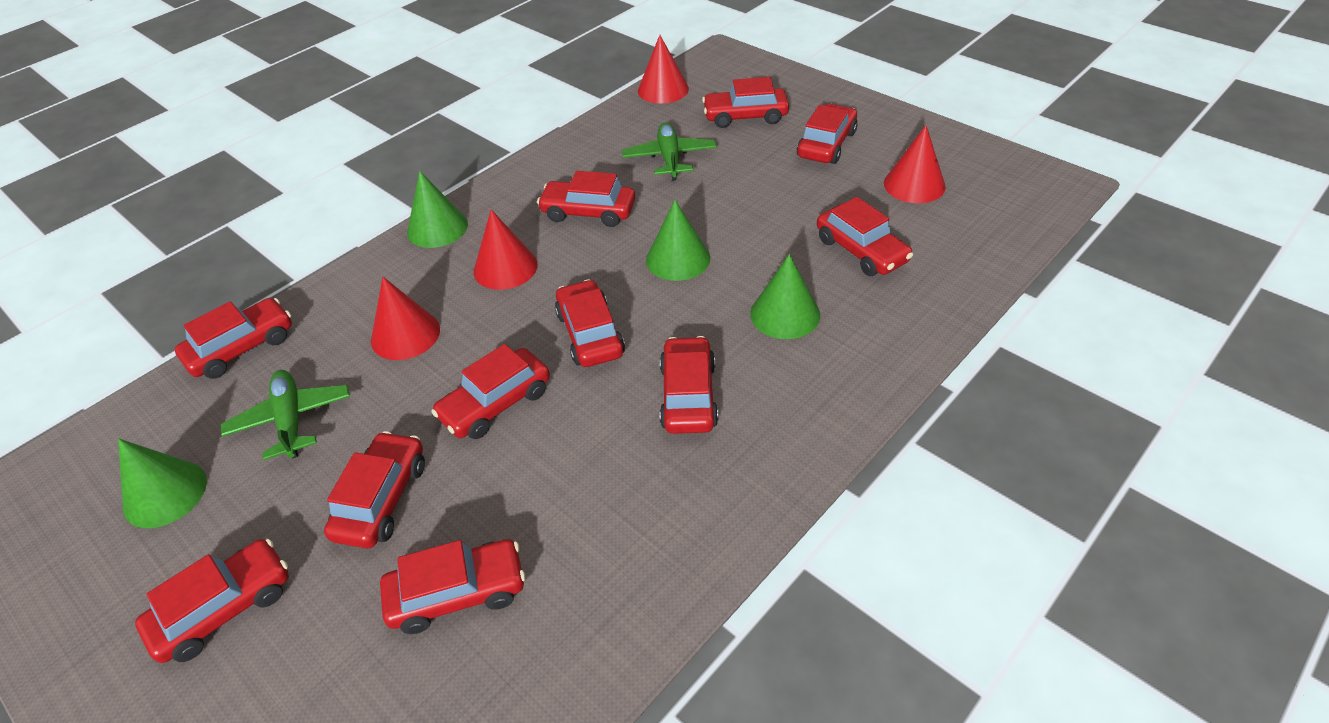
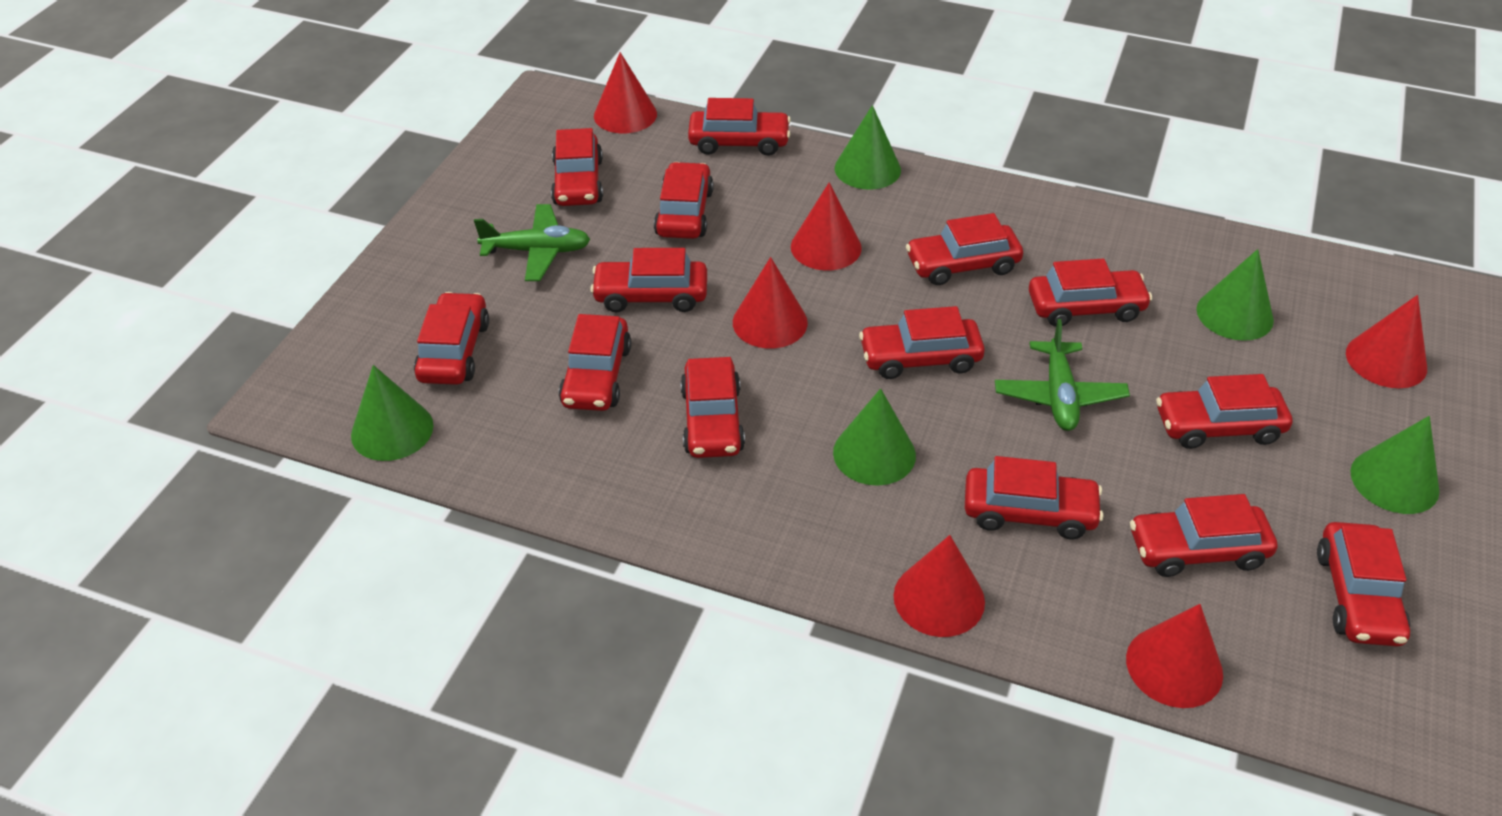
green cone: 4 -> 5
red car: 11 -> 14
red cone: 4 -> 6

